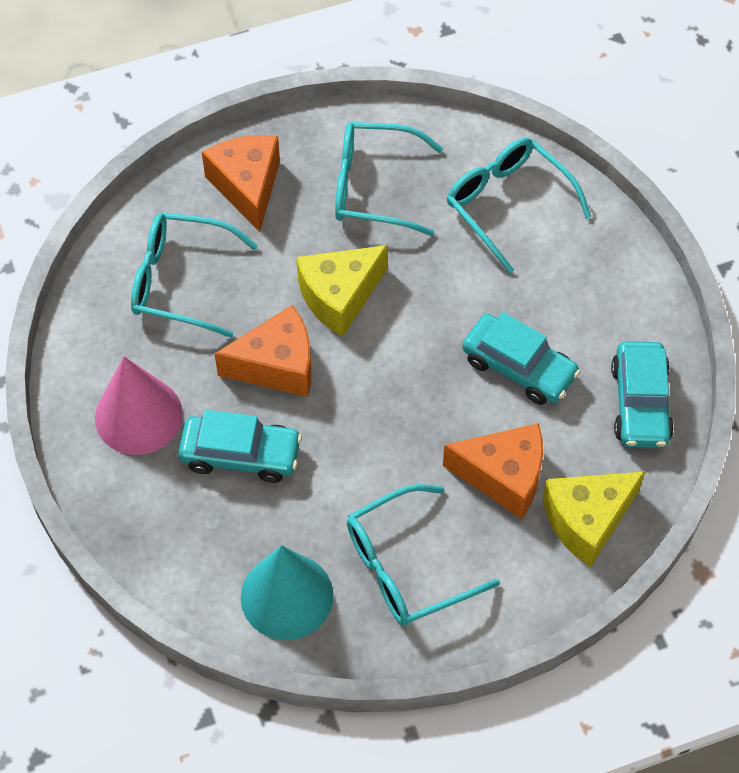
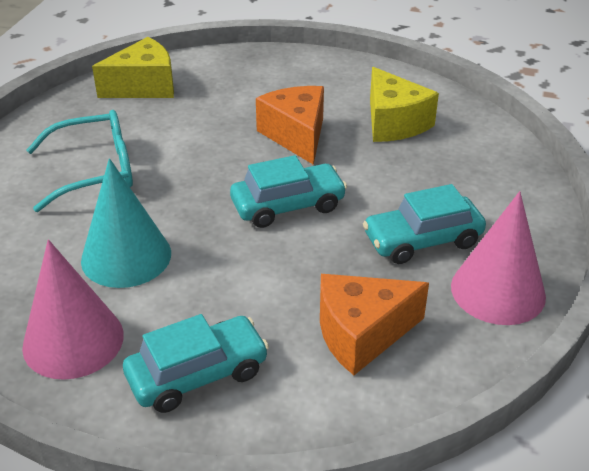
orange cheese: 3 -> 2
pink cone: 1 -> 2
turquoise glasses: 4 -> 1

